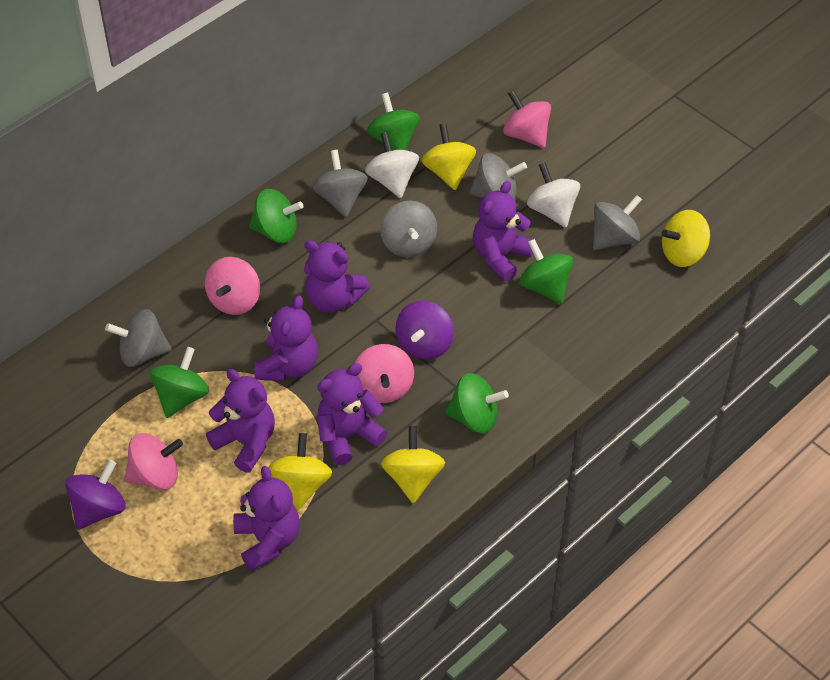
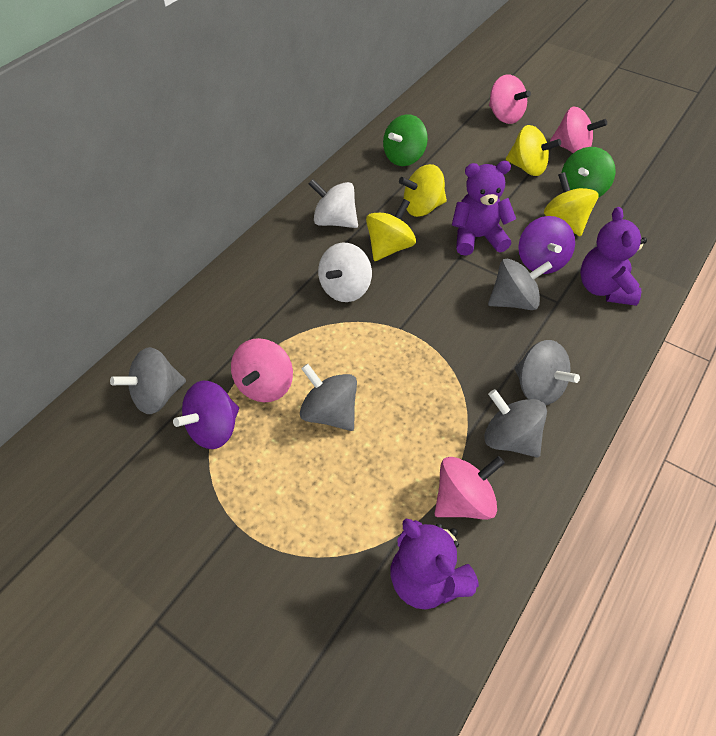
green spinning top: 5 -> 2
purple teddy bear: 6 -> 3

